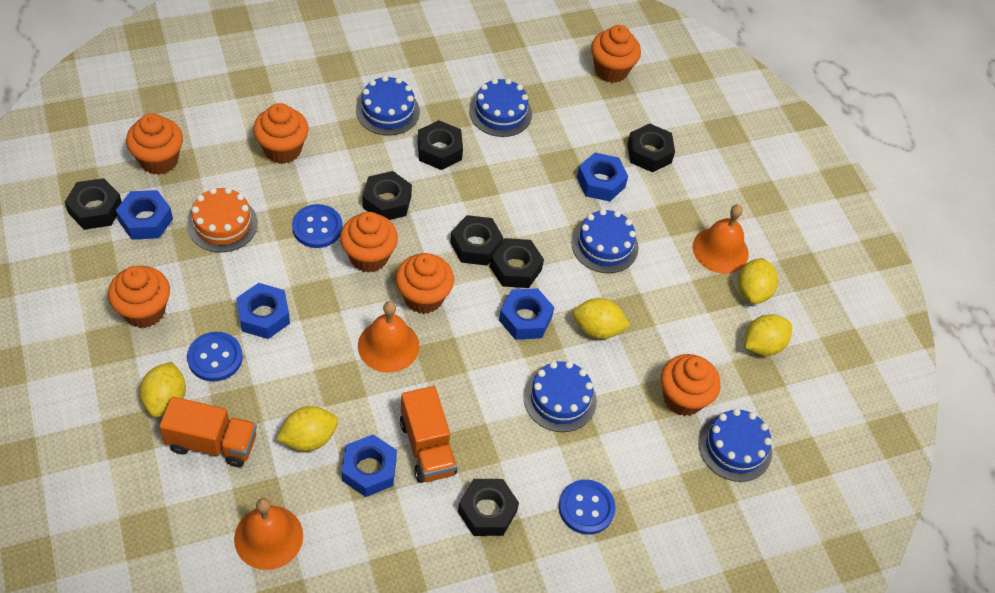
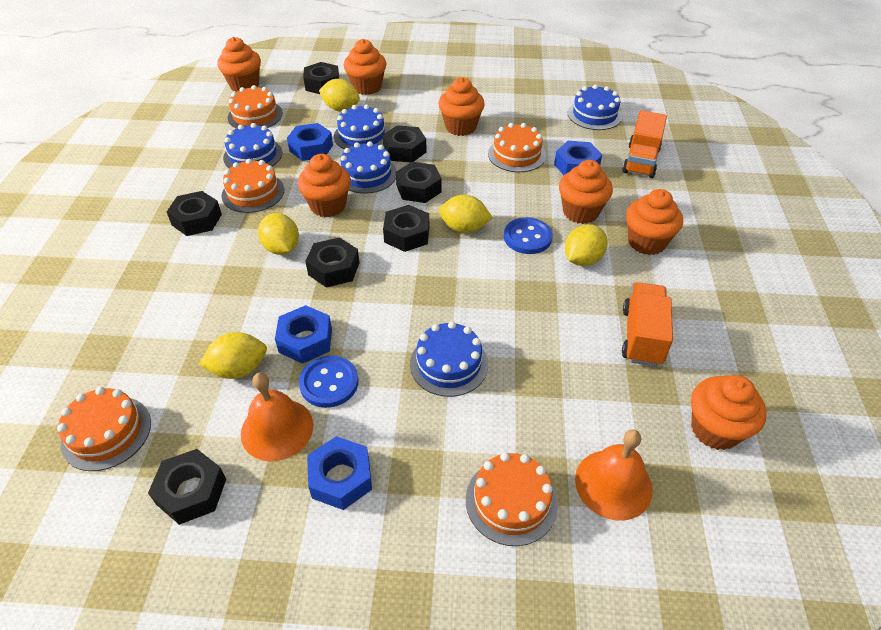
blue button: 3 -> 2
blue nut: 5 -> 4
orange bell: 3 -> 2
orange cake: 1 -> 5

